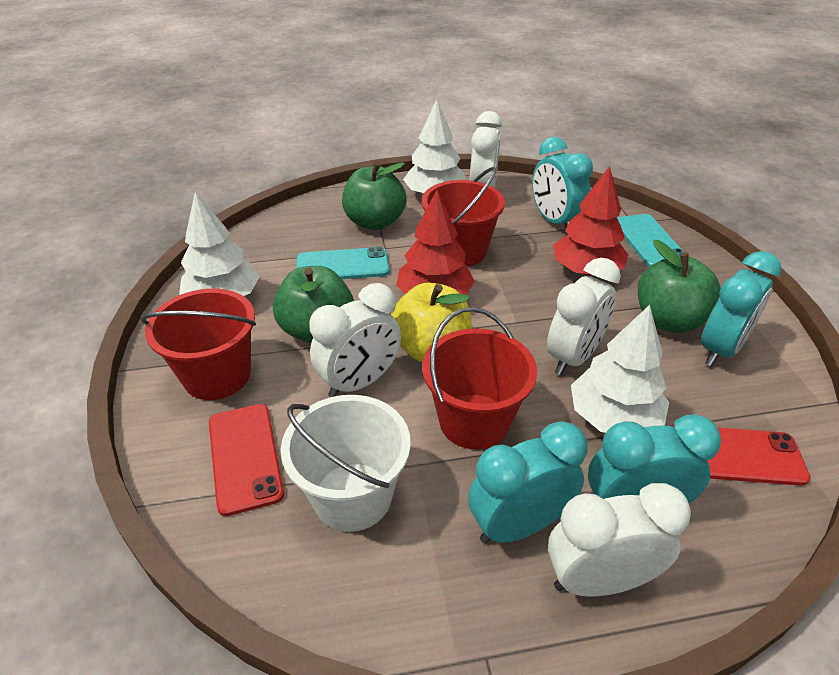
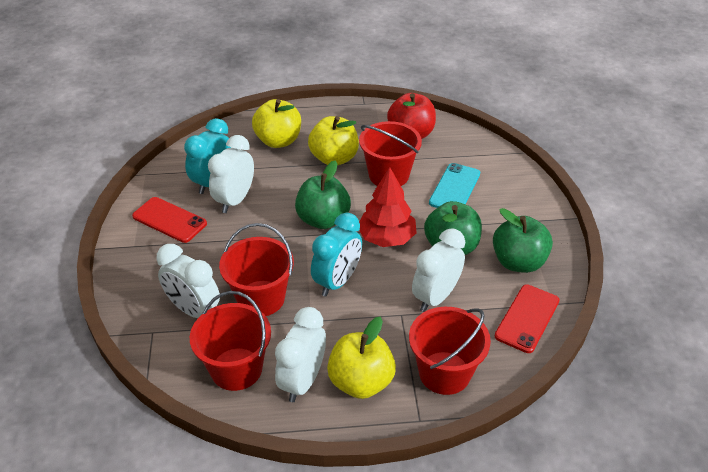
red apple: 0 -> 1
red bucket: 3 -> 4
red tree: 2 -> 1
turquoise clock: 4 -> 2
turquoise phone: 2 -> 1
white bucket: 1 -> 0
white tree: 3 -> 0
yellow apple: 1 -> 3

